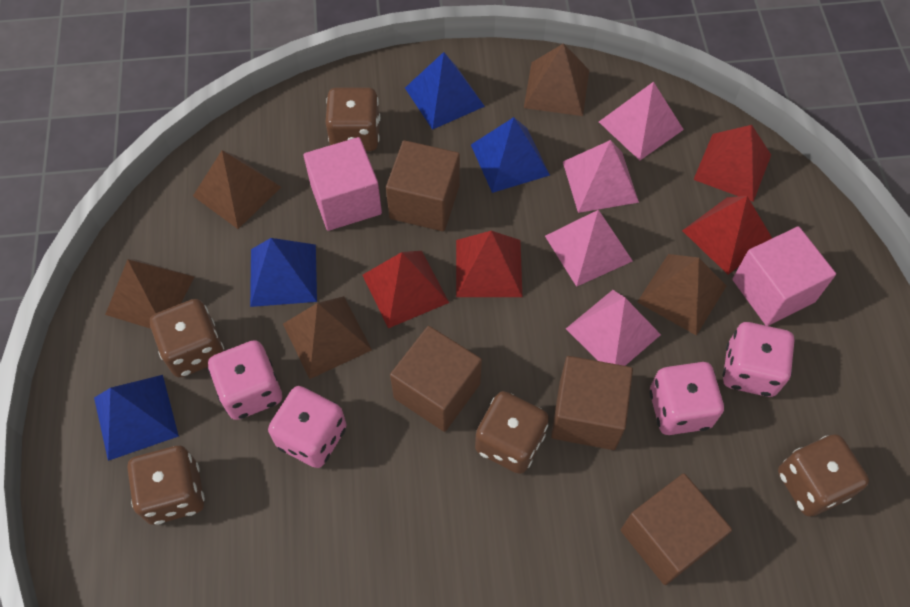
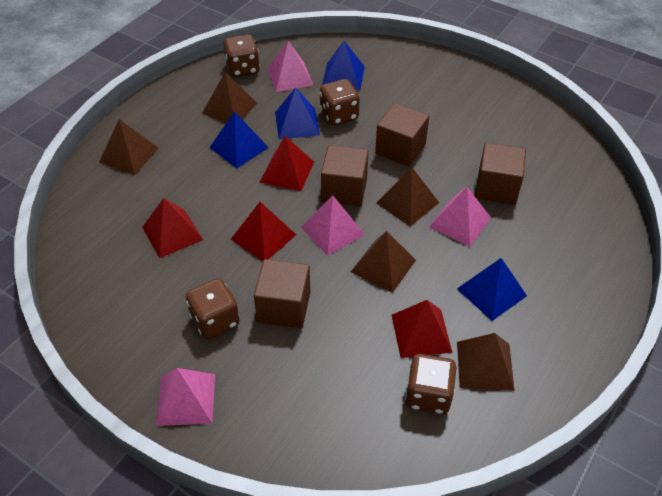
brown dice: 5 -> 4
pink cube: 2 -> 0
pink dice: 4 -> 0

